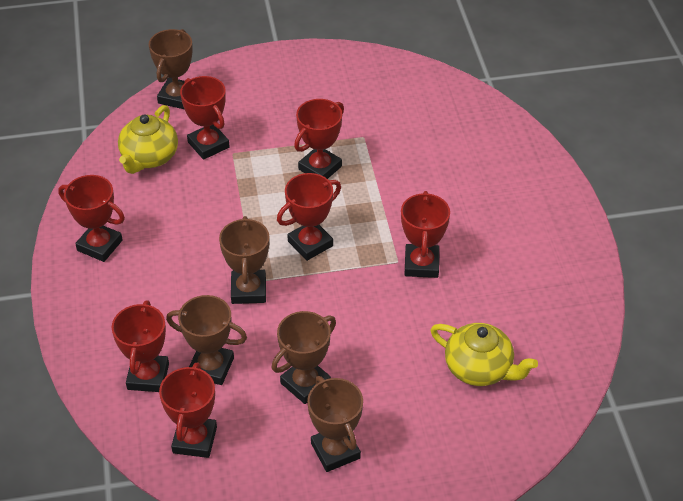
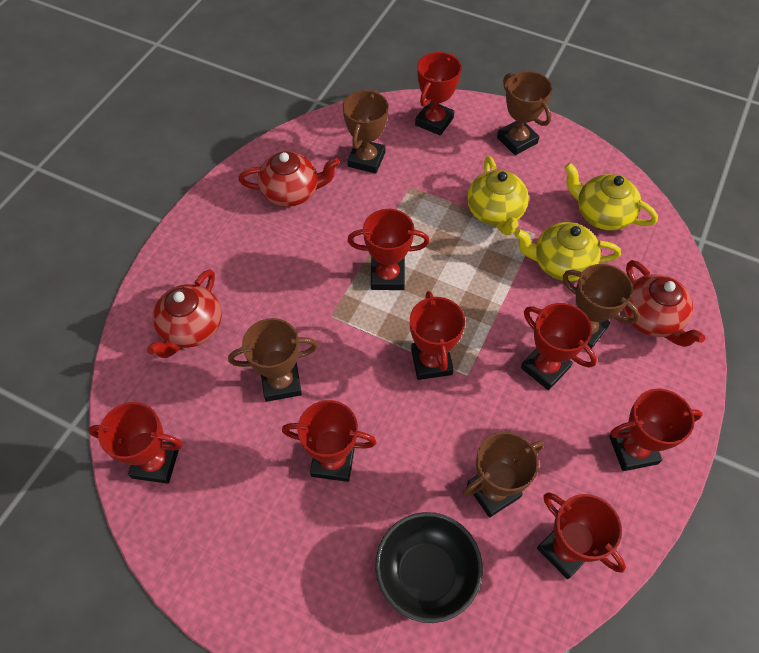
black bowl: 0 -> 1
red teapot: 0 -> 3
red trophy: 7 -> 8
yellow teapot: 2 -> 3

